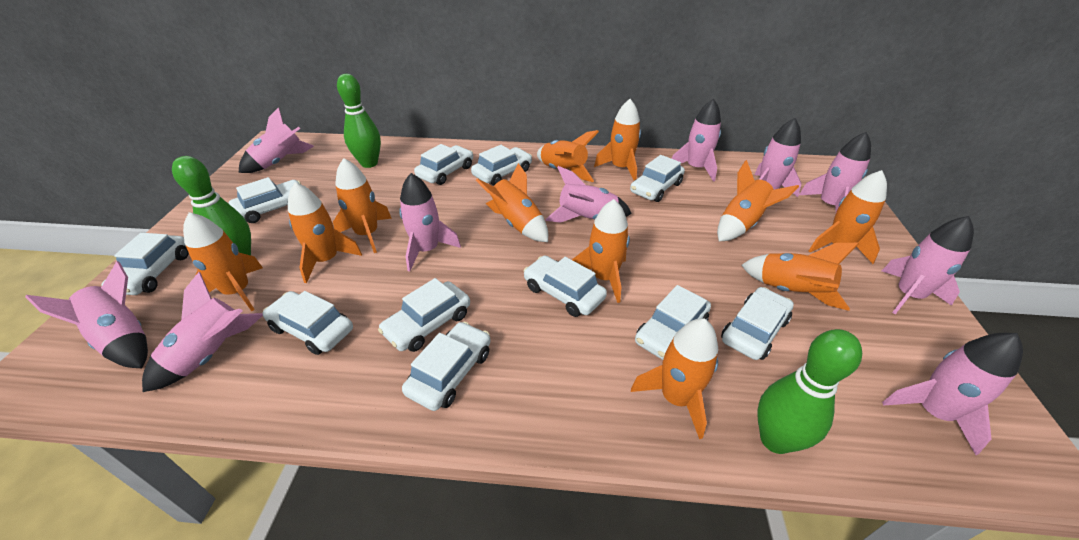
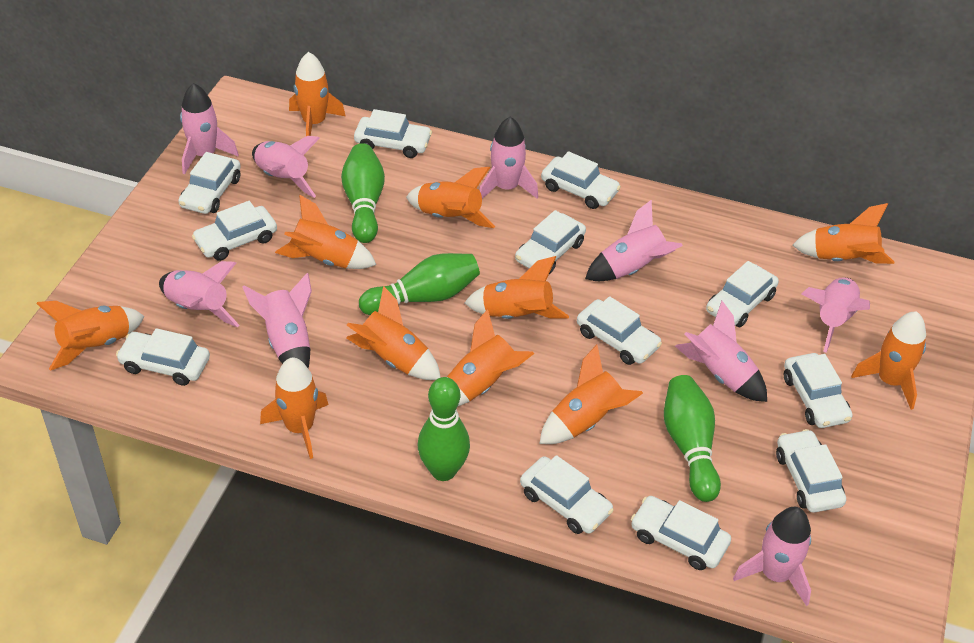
green bowling pin: 3 -> 4
pink rocket: 10 -> 9
white car: 11 -> 12

